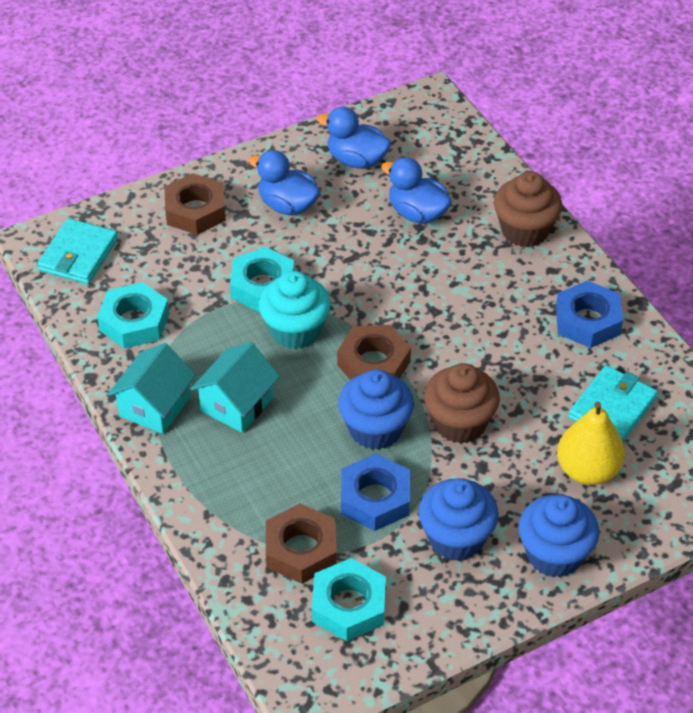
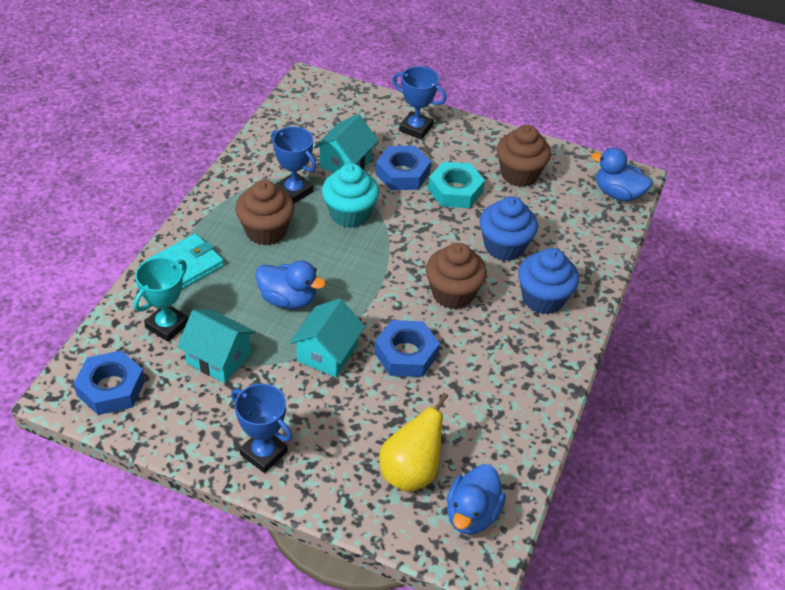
blue cupcake: 3 -> 2
blue nut: 2 -> 3
blue trophy: 0 -> 3
brown cupcake: 2 -> 3
brown nut: 3 -> 0
turquoise house: 2 -> 3
turquoise nut: 3 -> 1
turquoise trophy: 0 -> 1
turquoise wallet: 2 -> 1

